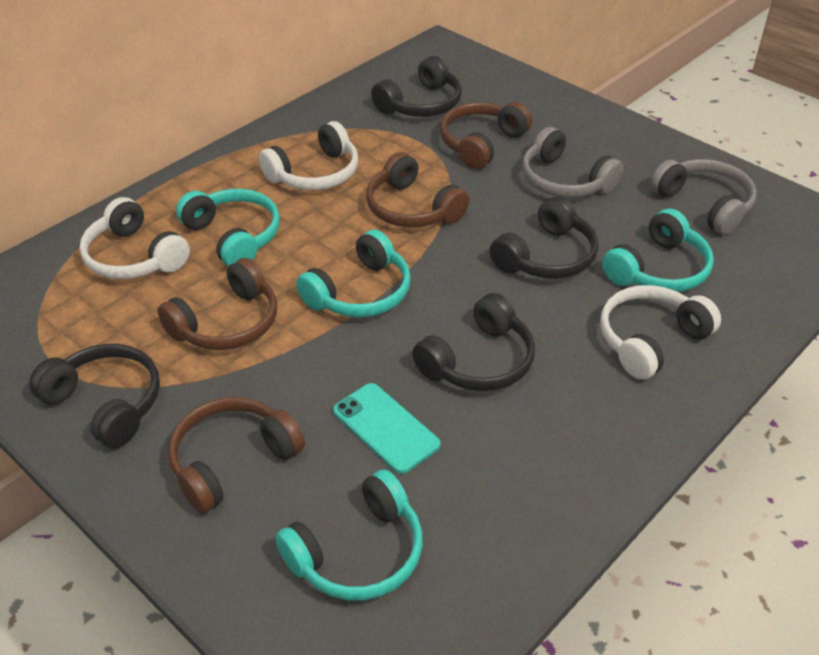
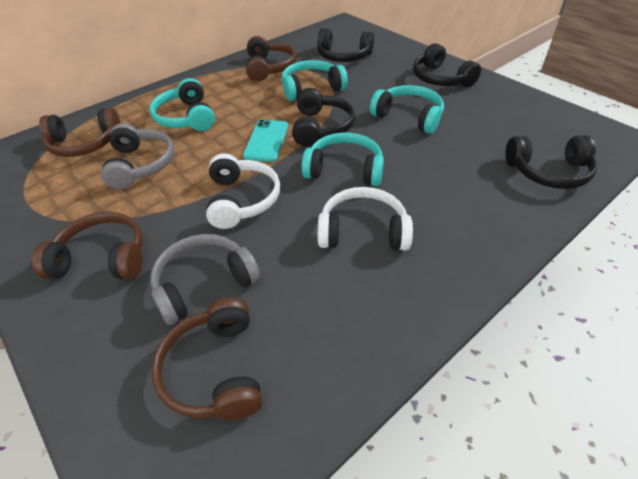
white headphones: 3 -> 2

